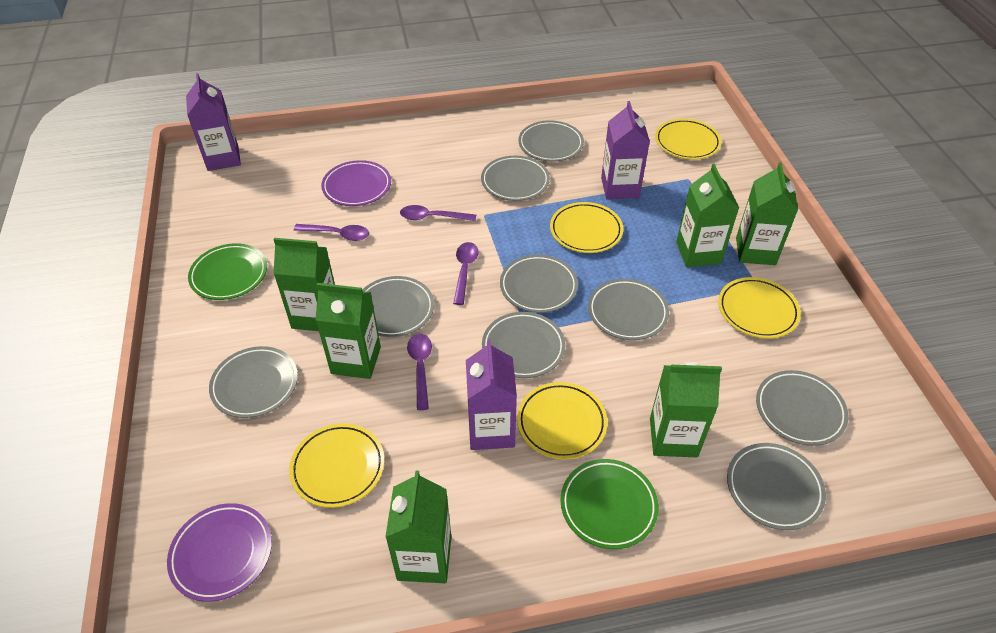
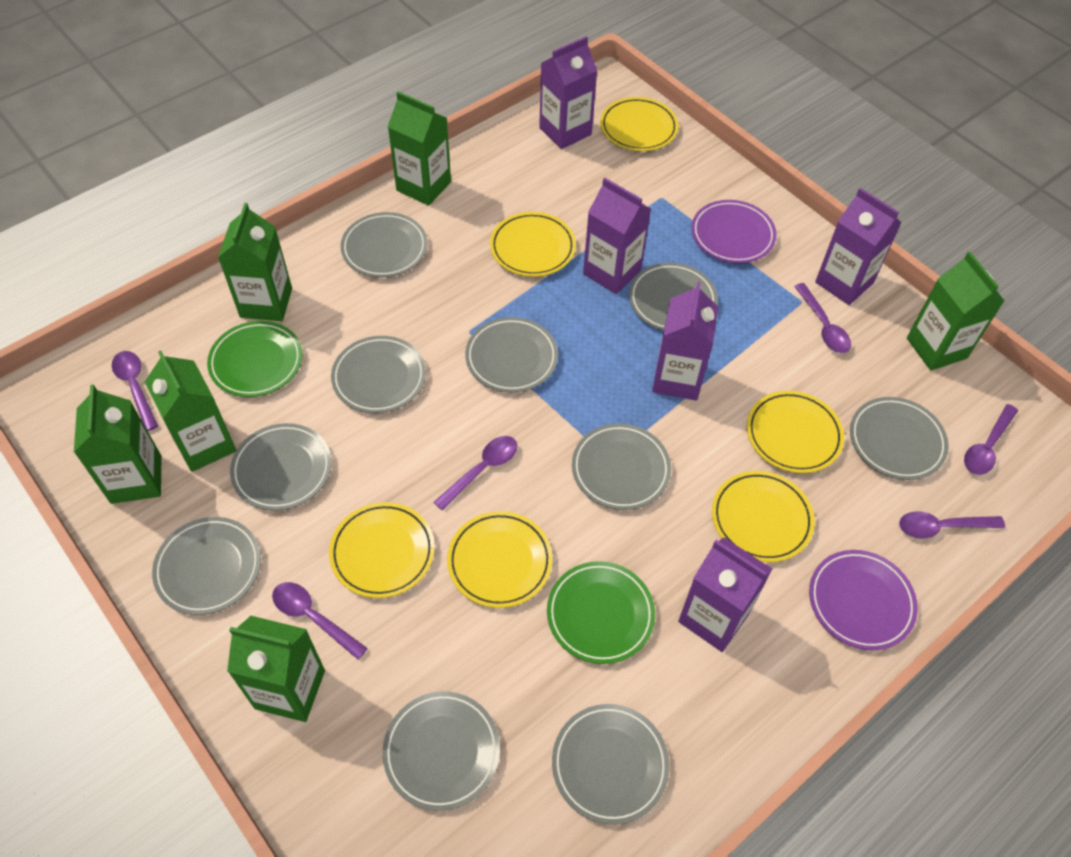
grey plate: 9 -> 10
purple carton: 3 -> 5
purple spoon: 4 -> 6
yellow plate: 5 -> 6

